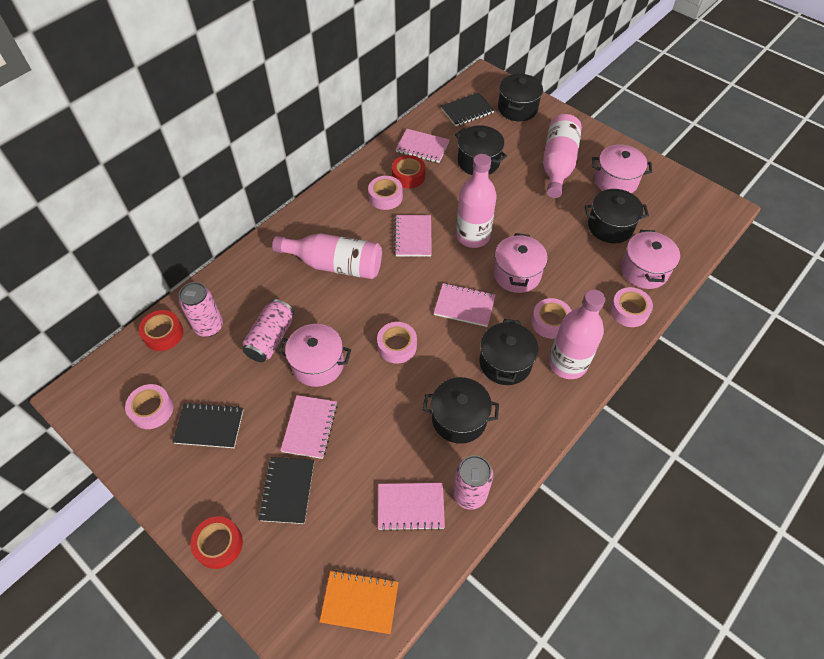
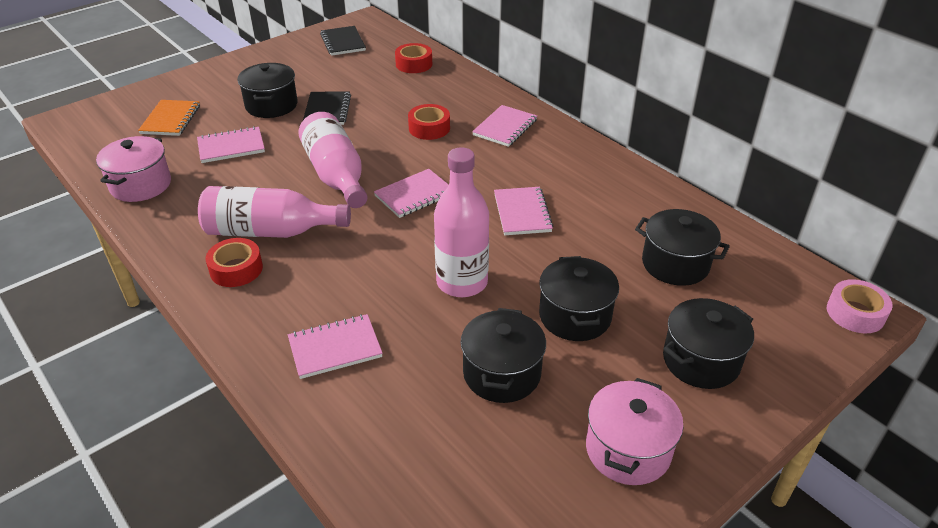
black notebook: 3 -> 2
pink bottle: 4 -> 3
pink can: 3 -> 0
pink pot: 4 -> 2
pink tape: 5 -> 1

